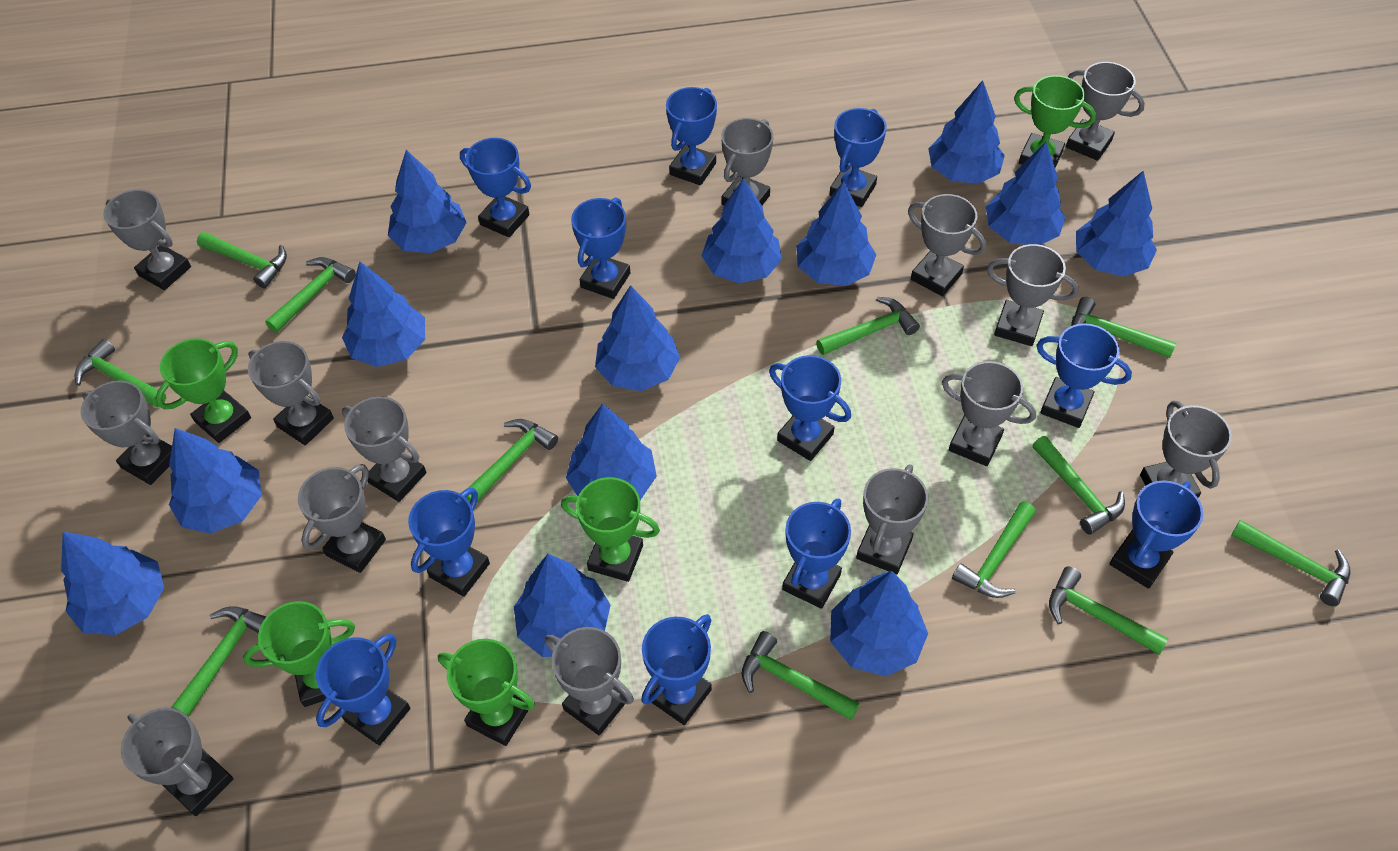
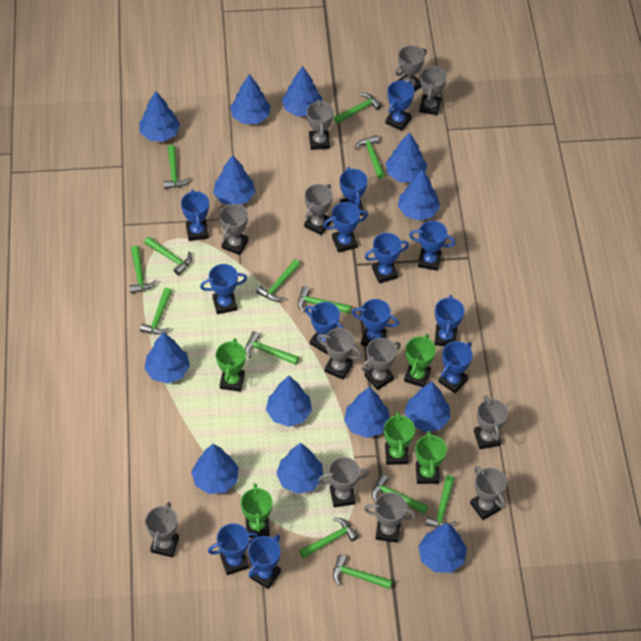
blue trophy: 11 -> 13
green hammer: 12 -> 13
grey trophy: 14 -> 12

